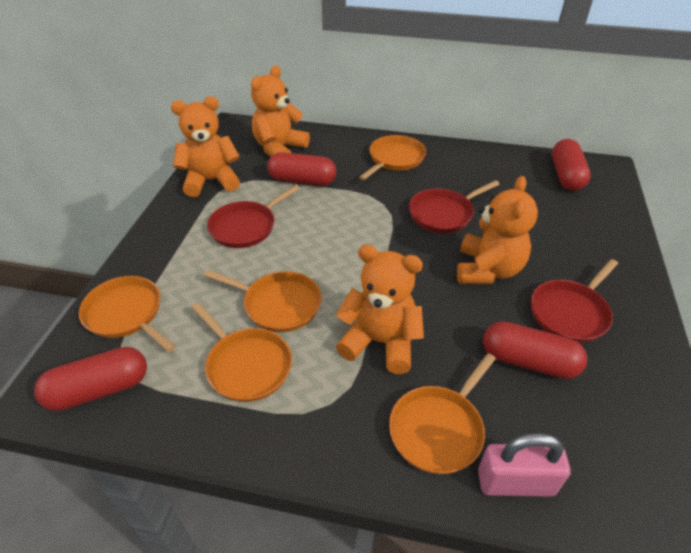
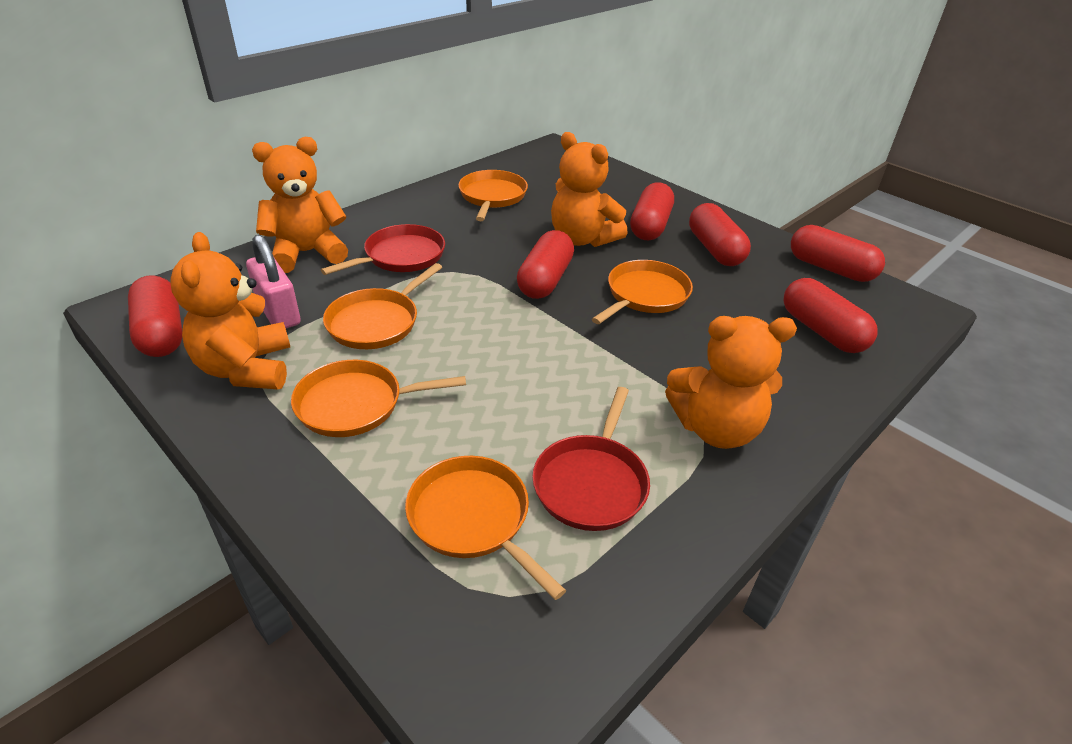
red capsule: 4 -> 6
red pan: 3 -> 2

